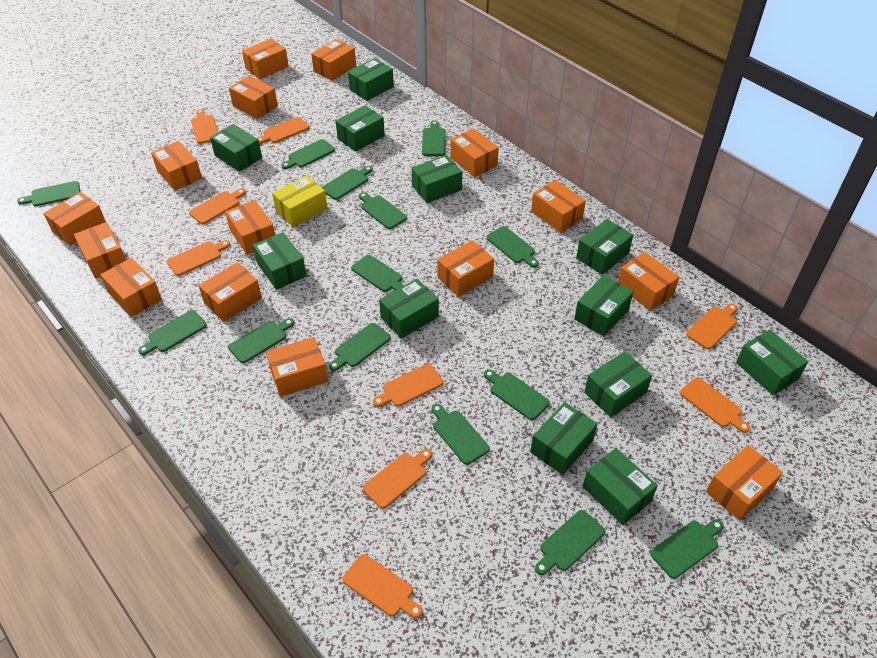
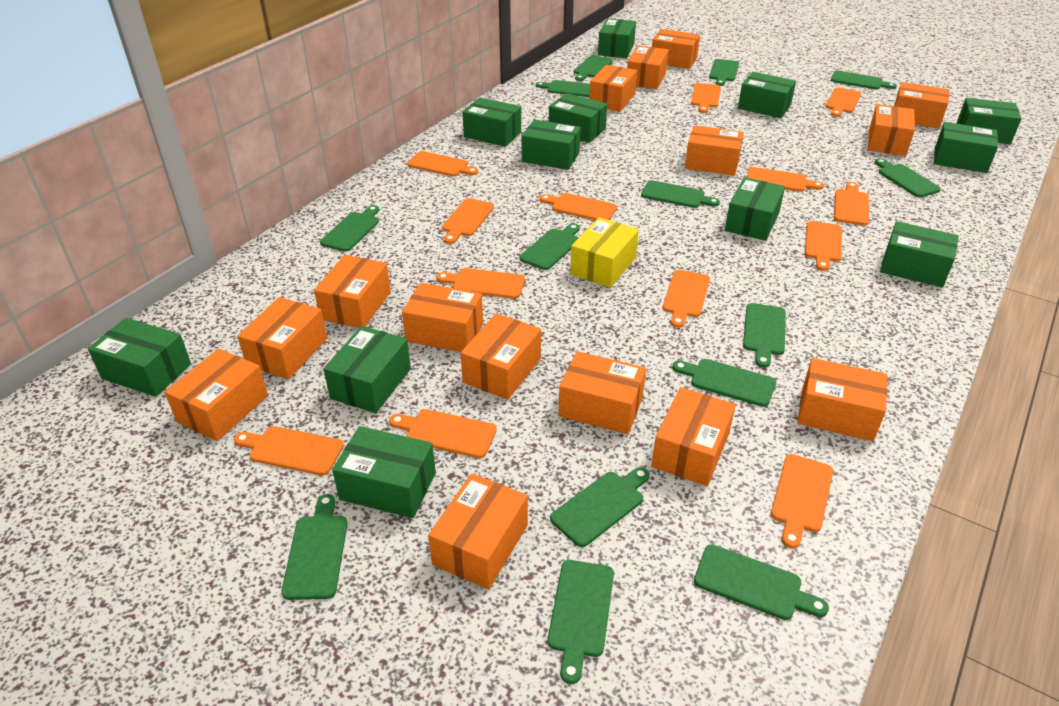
orange cutting board: 9 -> 13

